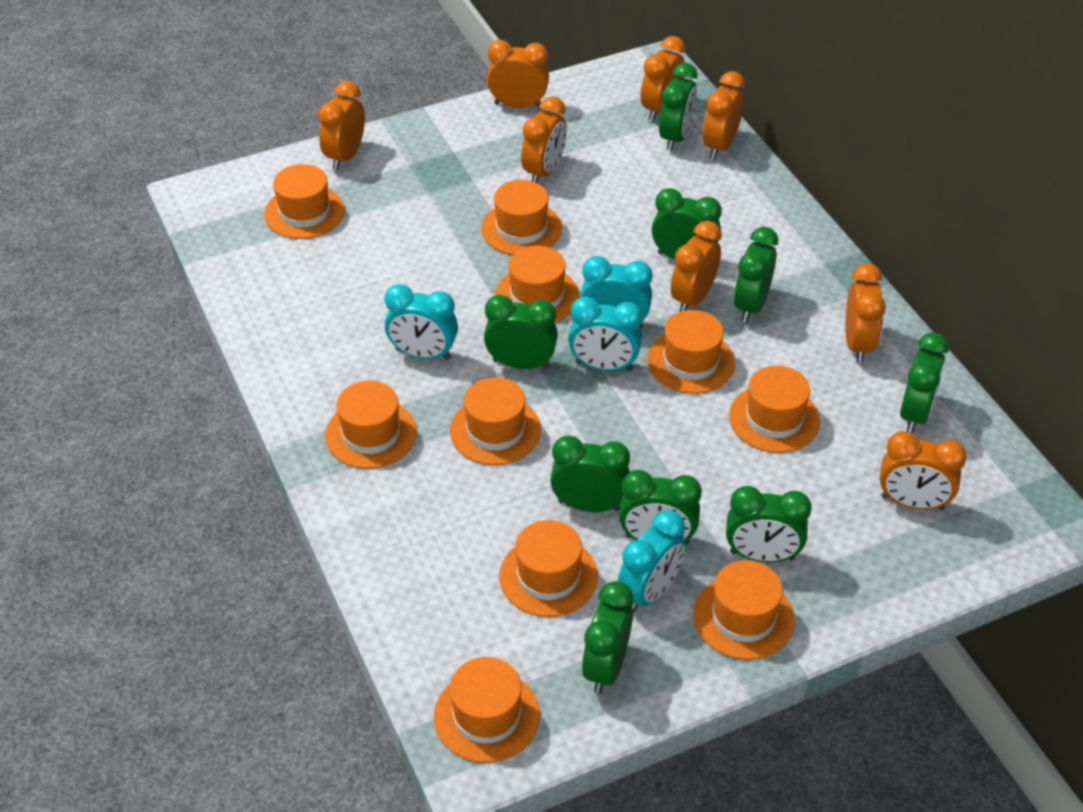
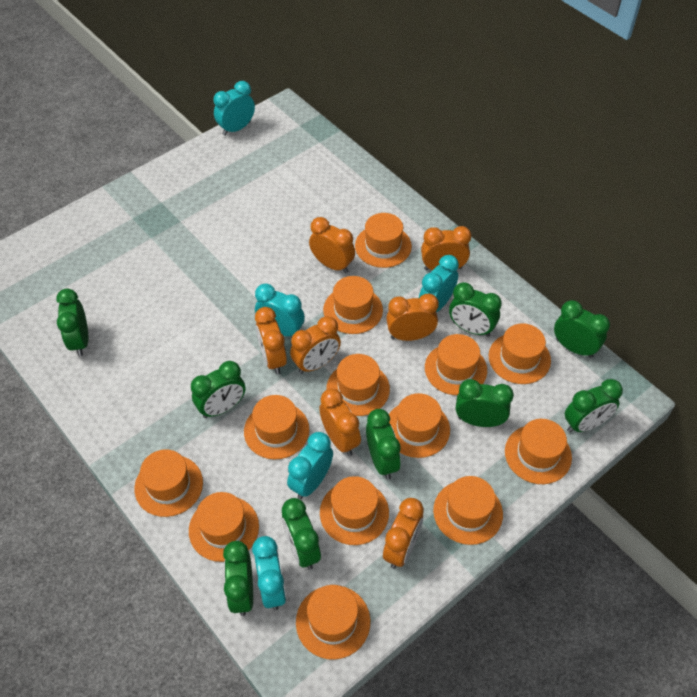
orange clock: 8 -> 7
orange hat: 10 -> 13
turquoise clock: 4 -> 5

